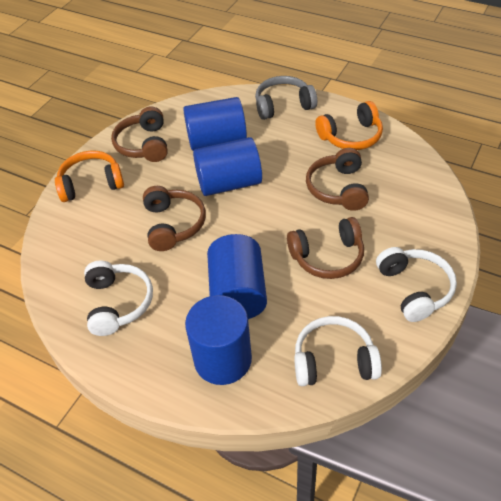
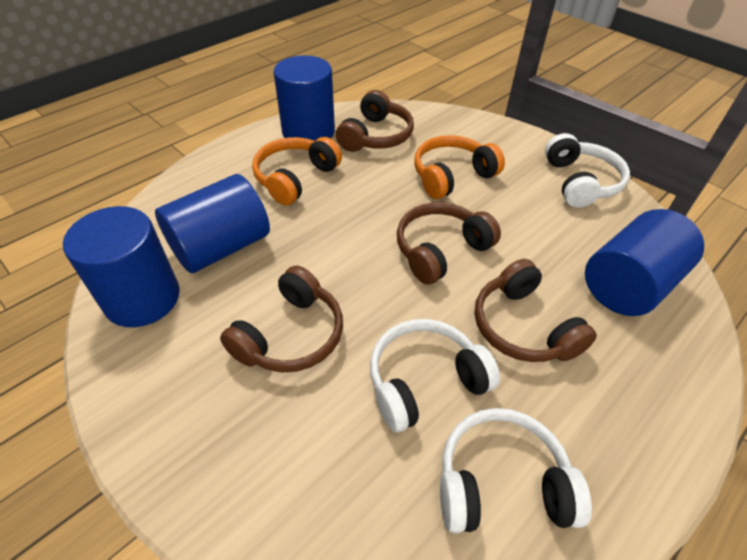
grey headphones: 1 -> 0

